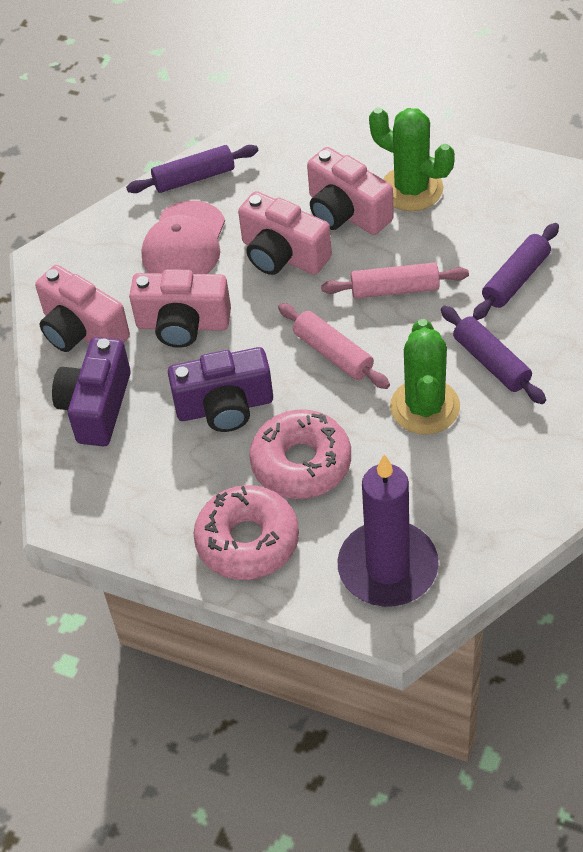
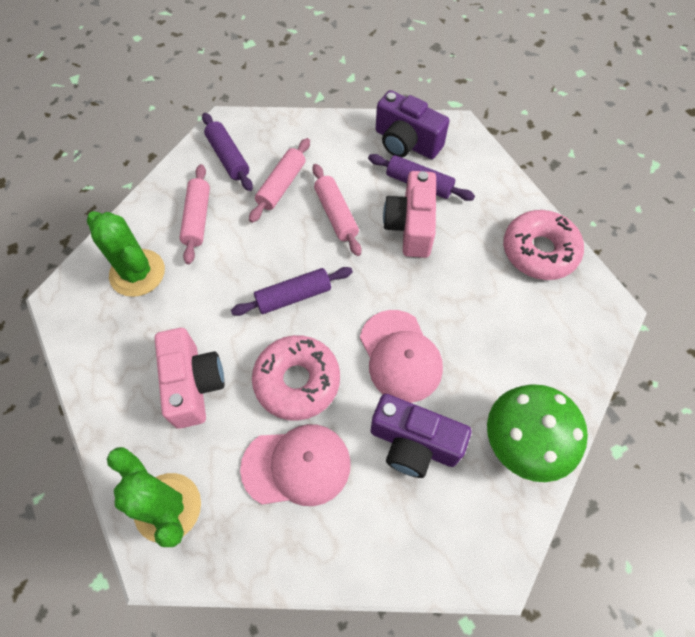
green mushroom: 0 -> 1
pink camera: 4 -> 2
pink cap: 1 -> 2
pink rolling pin: 2 -> 3
purple candle: 1 -> 0

